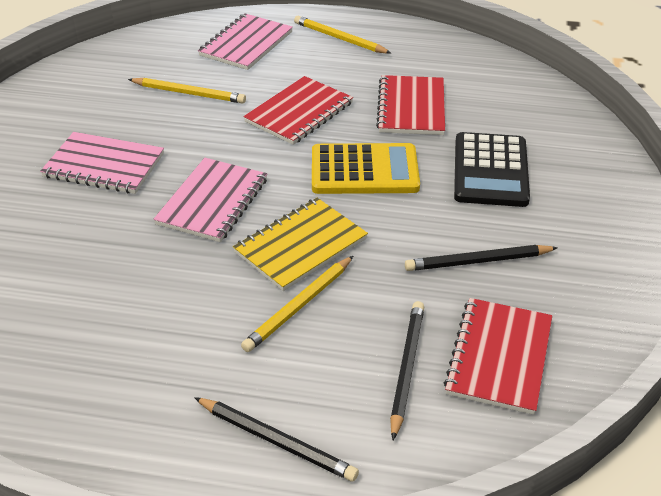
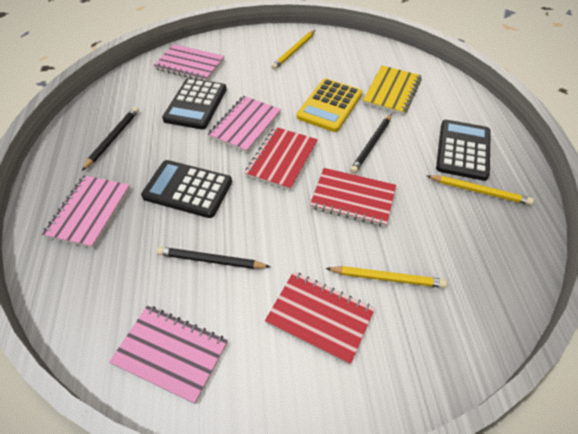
black calculator: 1 -> 3
pink notebook: 3 -> 4

